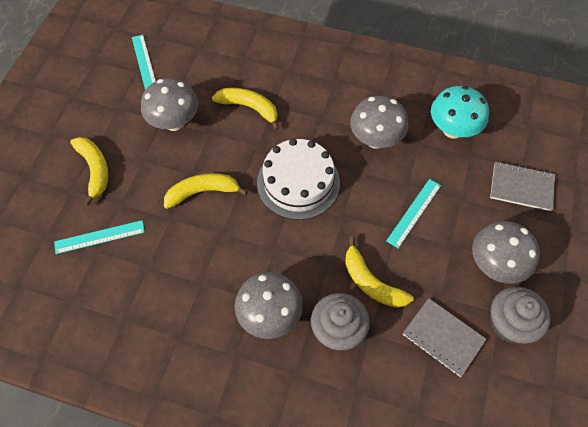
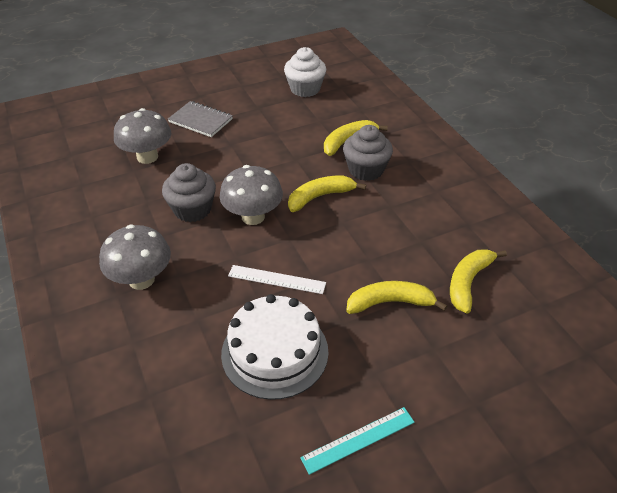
grey mushroom: 4 -> 3
grey notebook: 2 -> 1
turquoise mushroom: 1 -> 0
turquoise ruler: 3 -> 1
white cupcake: 0 -> 1
white ruler: 0 -> 1

